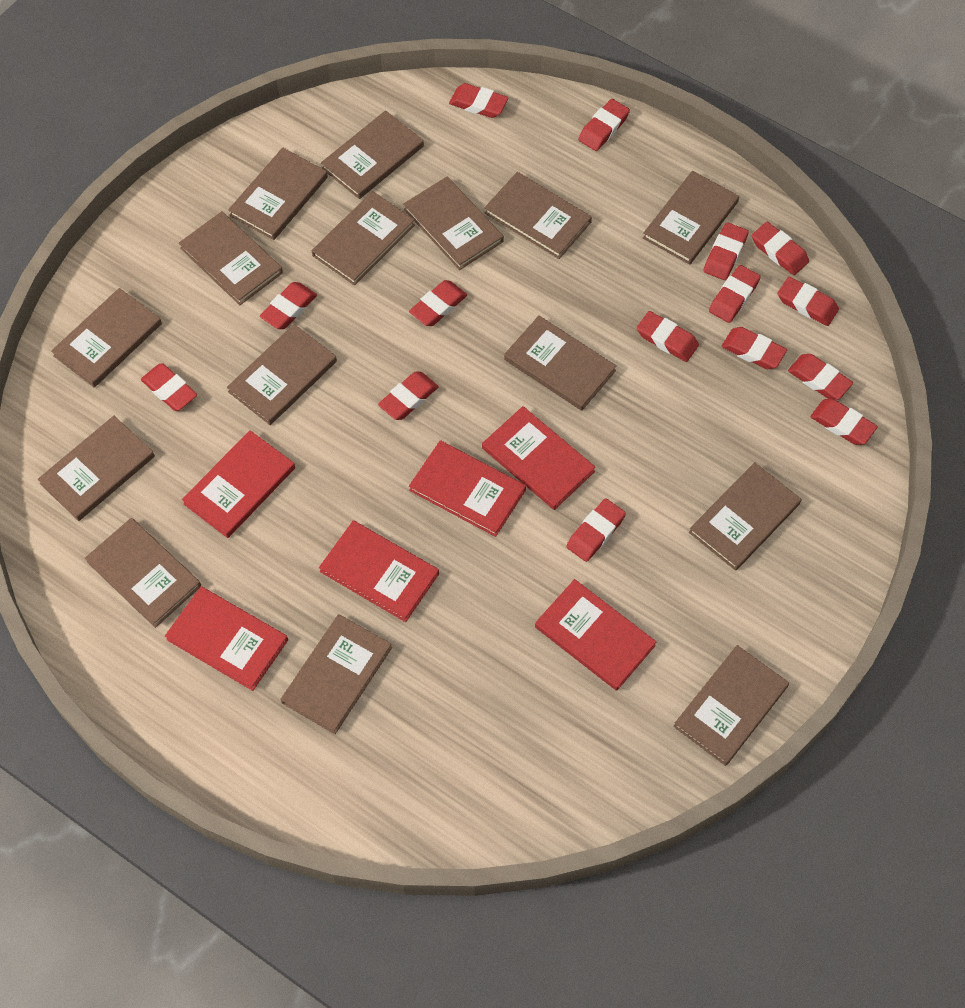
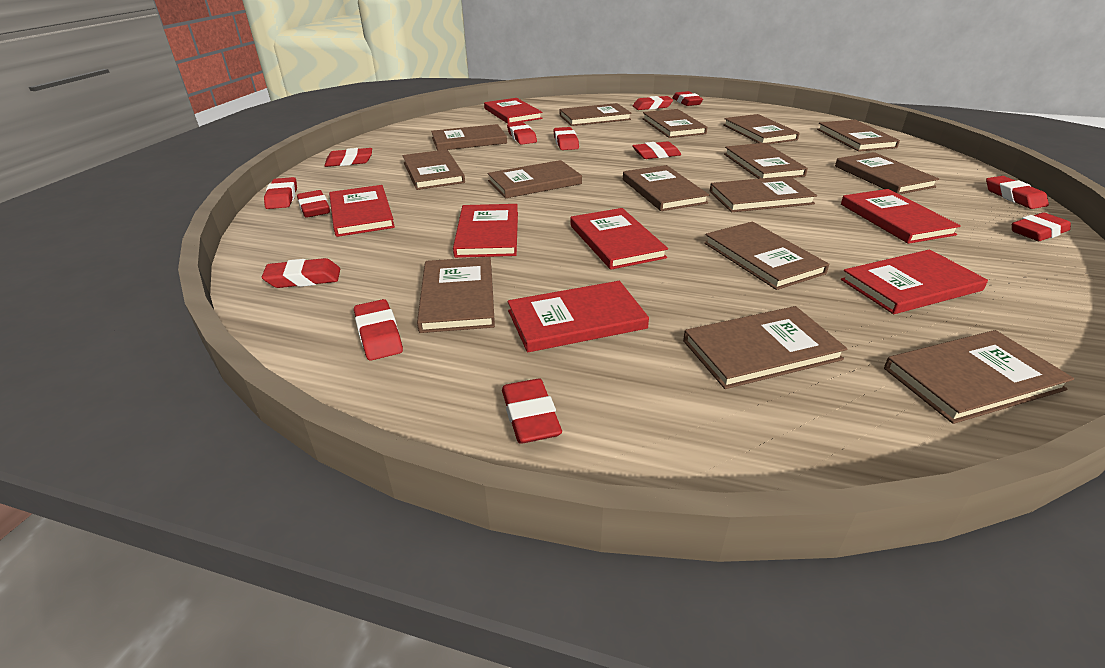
red book: 6 -> 7
red eraser: 15 -> 13

